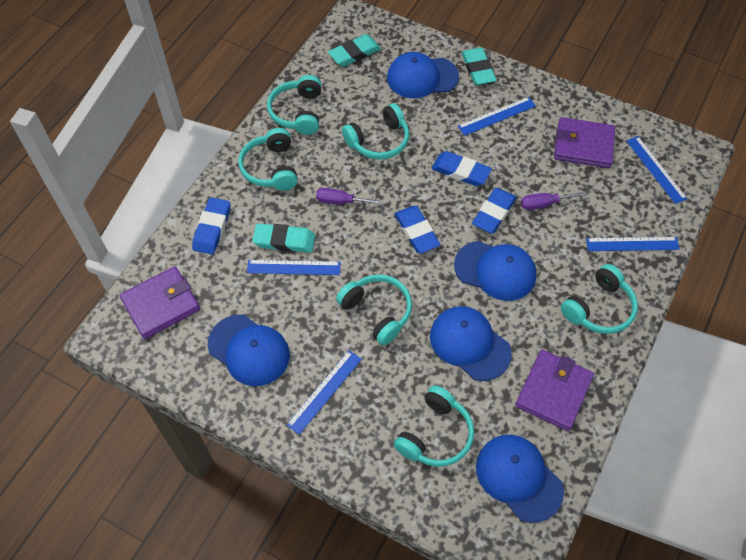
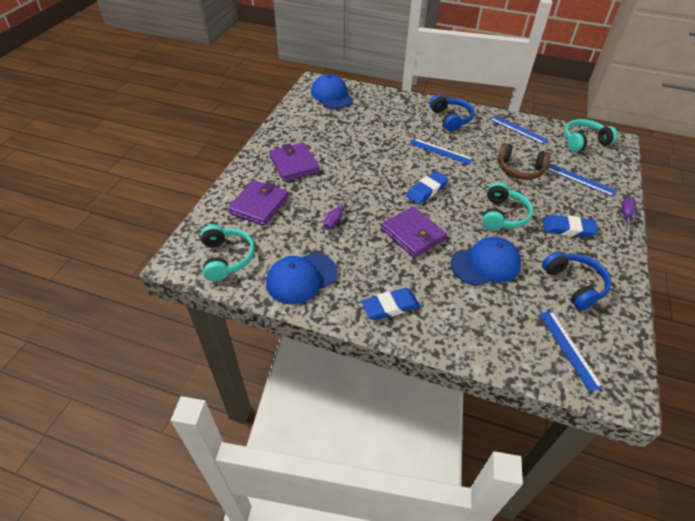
blue cap: 5 -> 3
blue eraser: 4 -> 3
blue headphones: 0 -> 2
blue ruler: 5 -> 4
brown headphones: 0 -> 1
turquoise eraser: 3 -> 0
turquoise headphones: 6 -> 3

